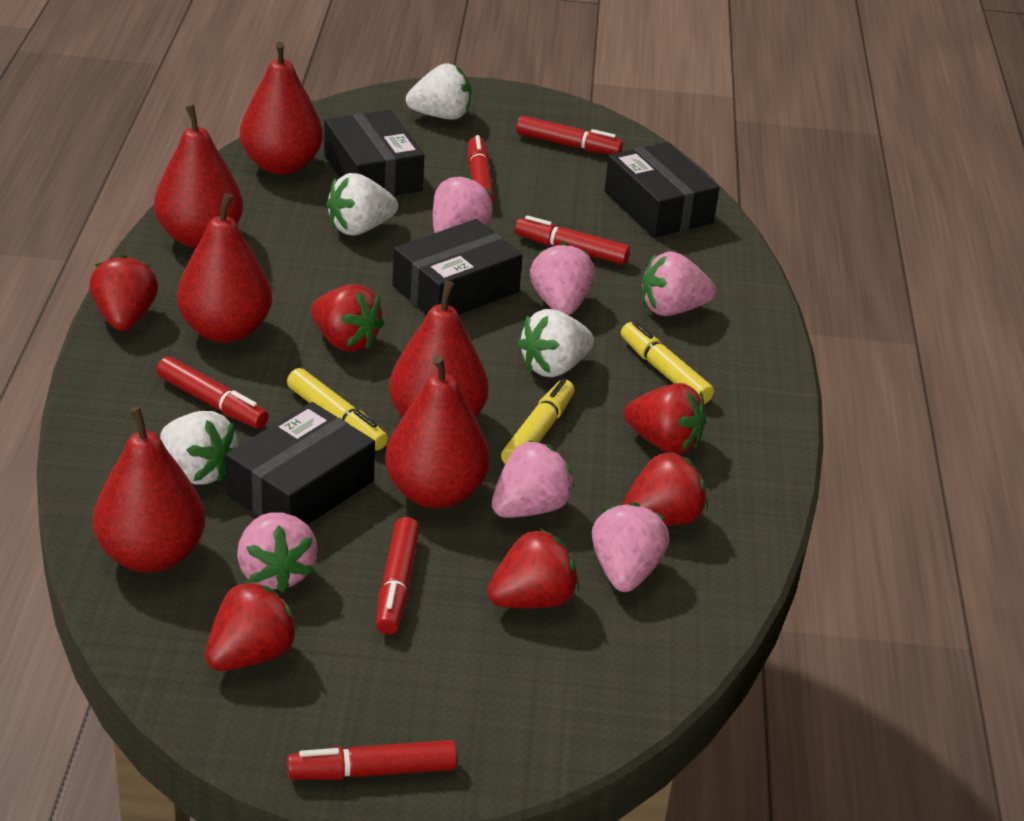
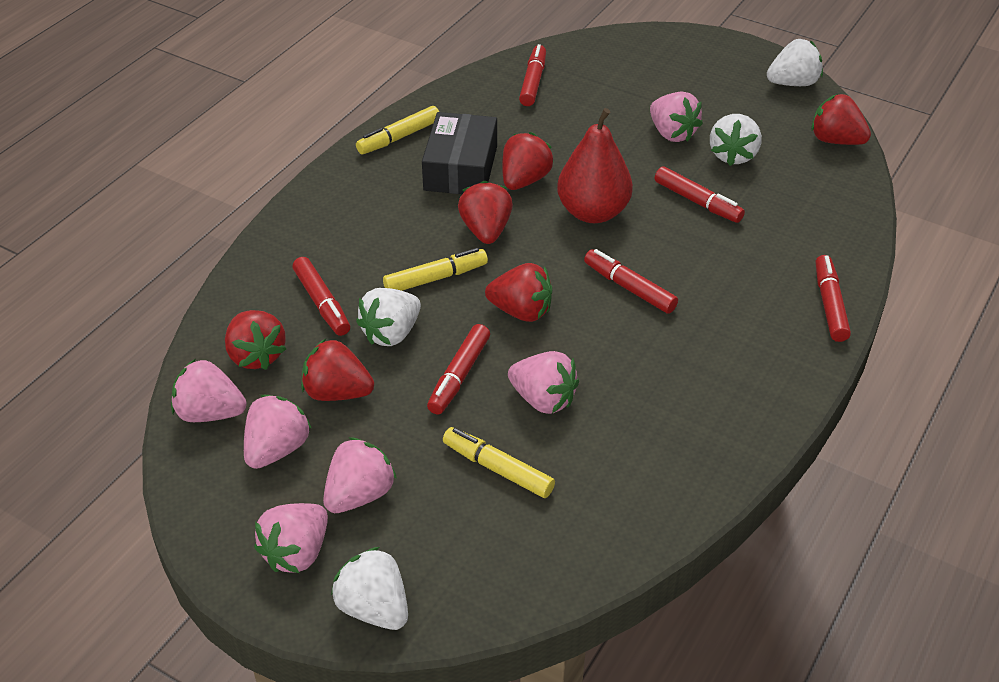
black box: 4 -> 1
red pear: 6 -> 1

